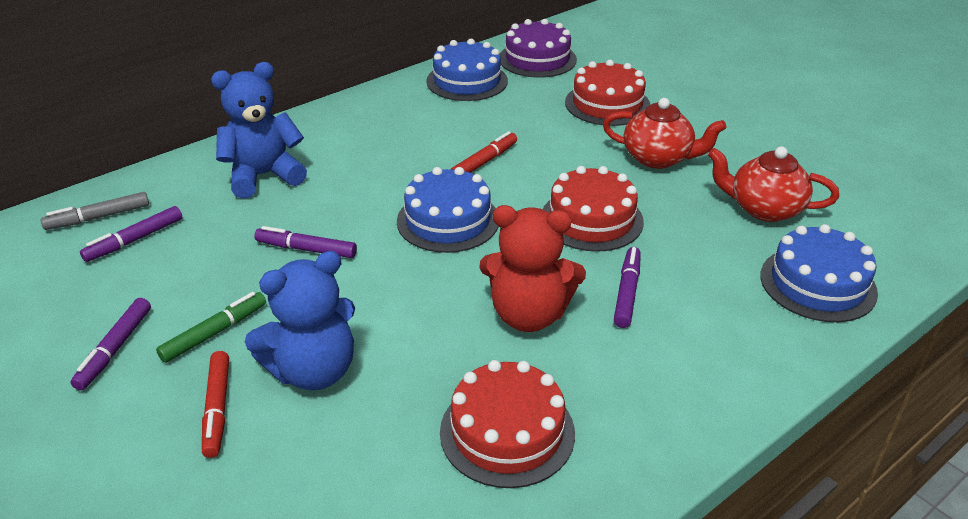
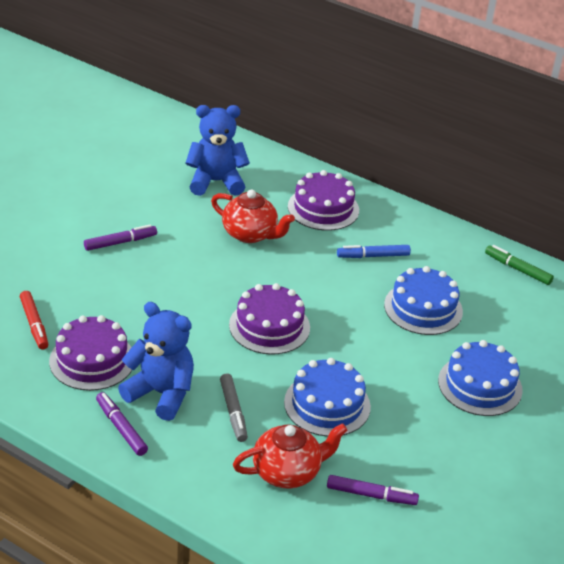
blue marker: 0 -> 1
purple cake: 1 -> 3
purple marker: 4 -> 3
red cake: 3 -> 0
red marker: 2 -> 1
red teddy bear: 1 -> 0

